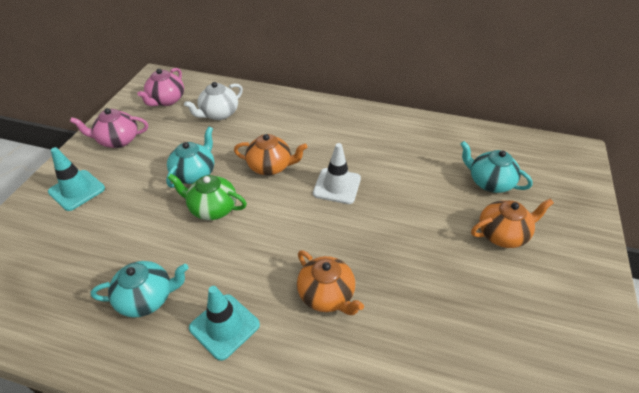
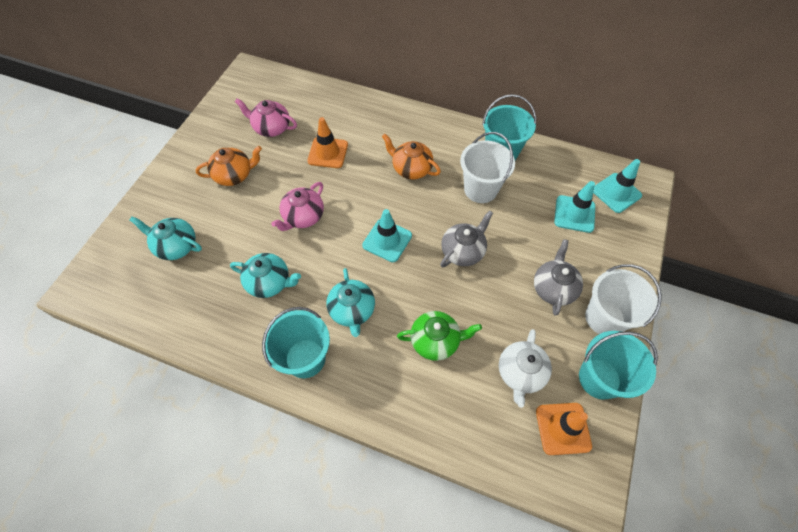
grey teapot: 0 -> 2
orange teapot: 3 -> 2
orange traffic cone: 0 -> 2
turquoise bucket: 0 -> 3
turquoise traffic cone: 2 -> 3
white bucket: 0 -> 2
white traffic cone: 1 -> 0

